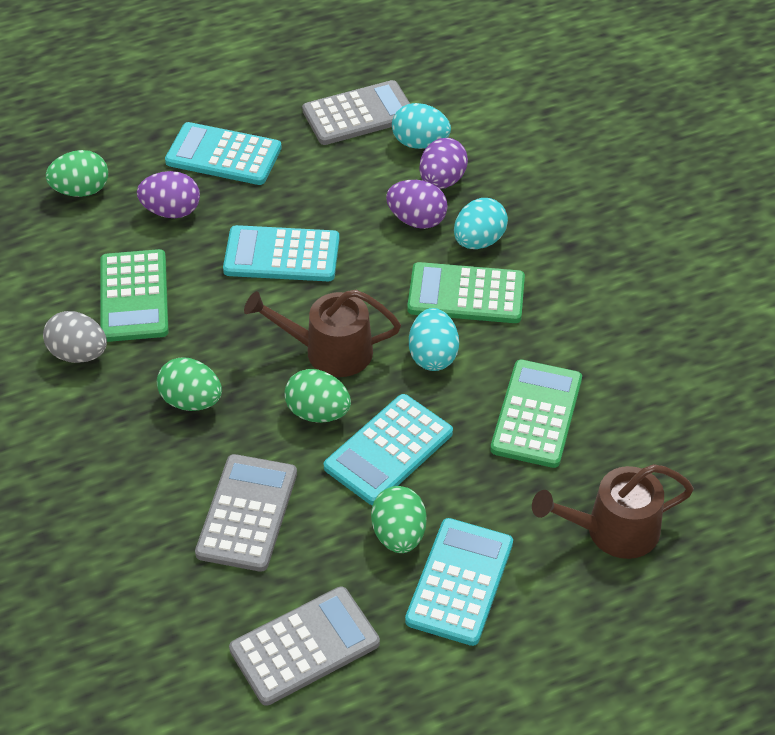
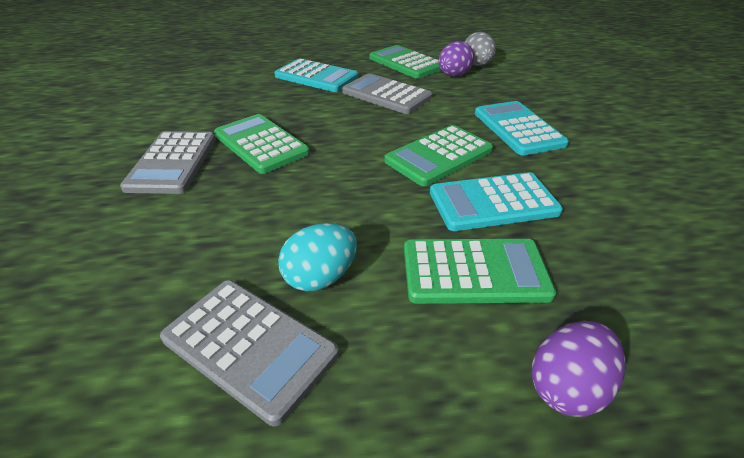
brown watering can: 2 -> 0
green calculator: 3 -> 4
green egg: 4 -> 0
purple egg: 3 -> 2
turquoise calculator: 4 -> 3
turquoise egg: 3 -> 1

